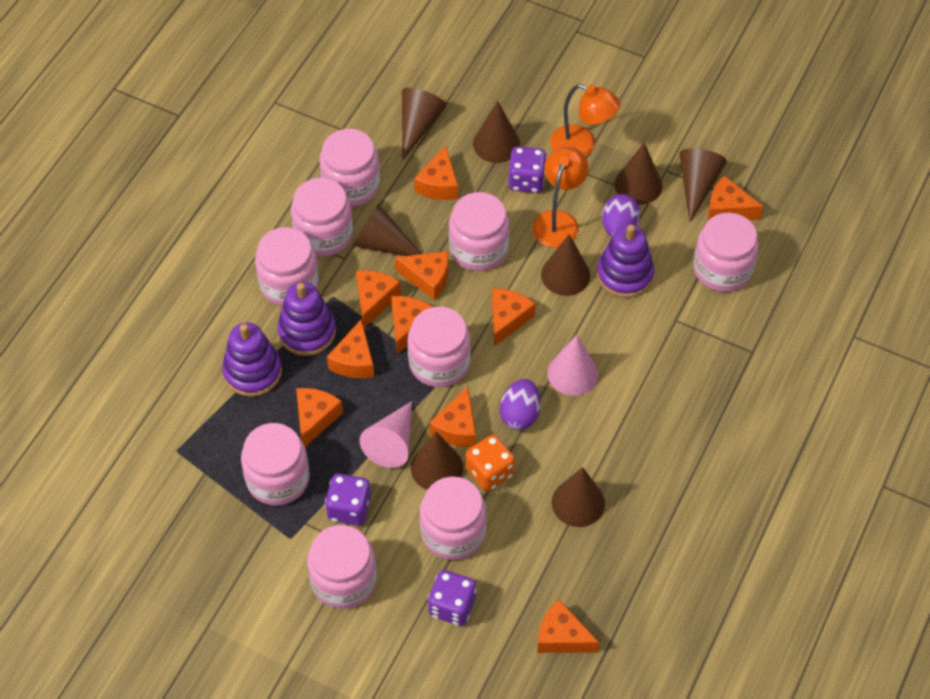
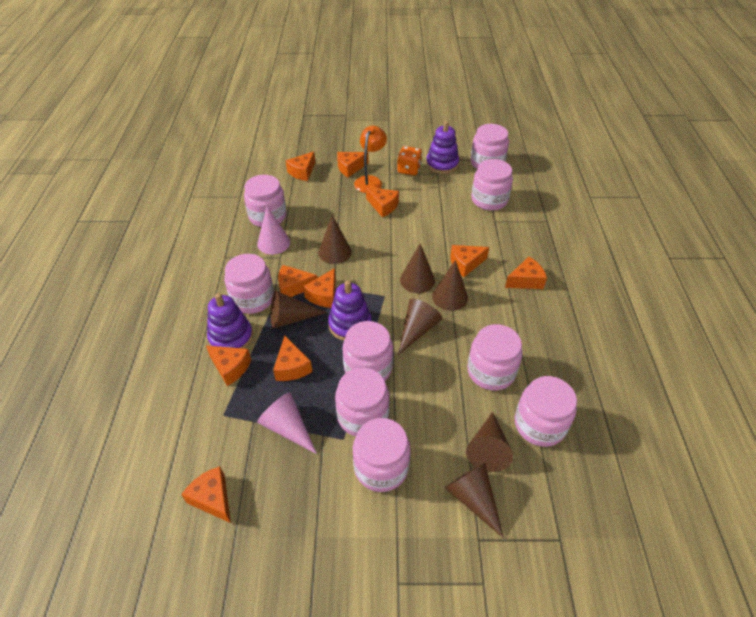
brown cone: 8 -> 7
orange lamp: 2 -> 1
purple dice: 3 -> 0
purple egg: 2 -> 0

